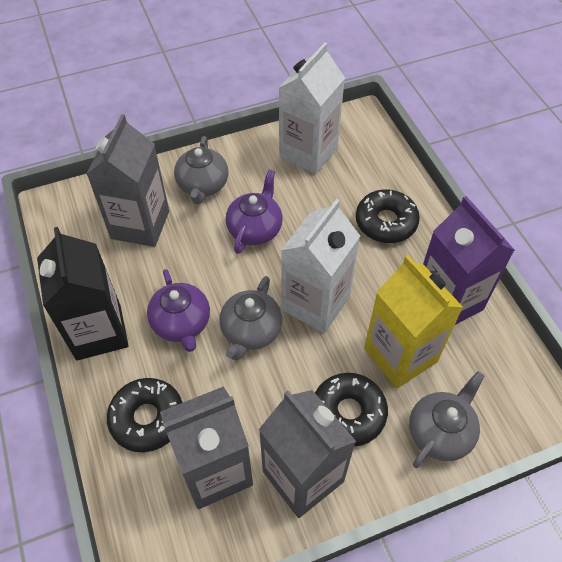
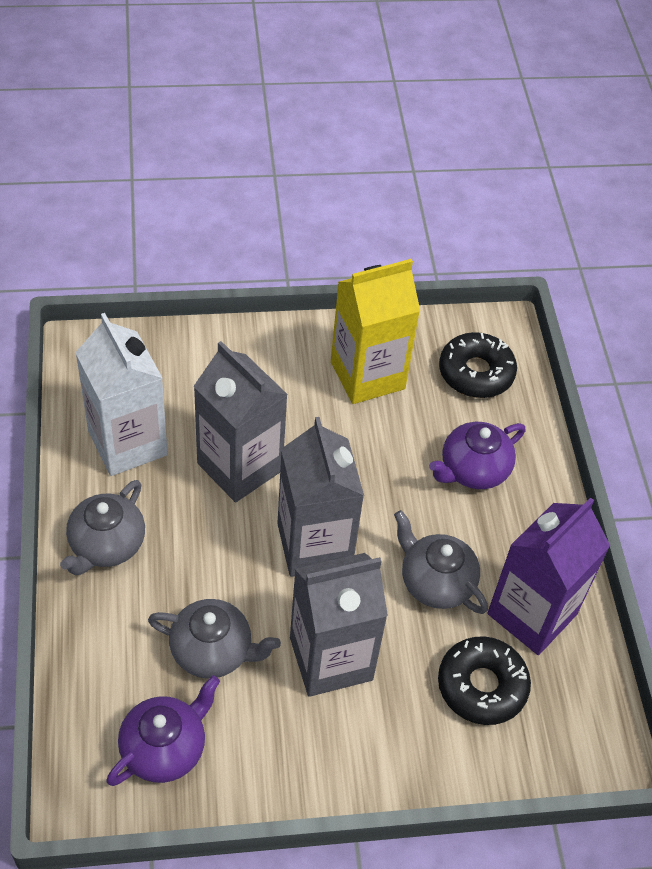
black carton: 1 -> 0
black donut: 3 -> 2
white carton: 2 -> 1

